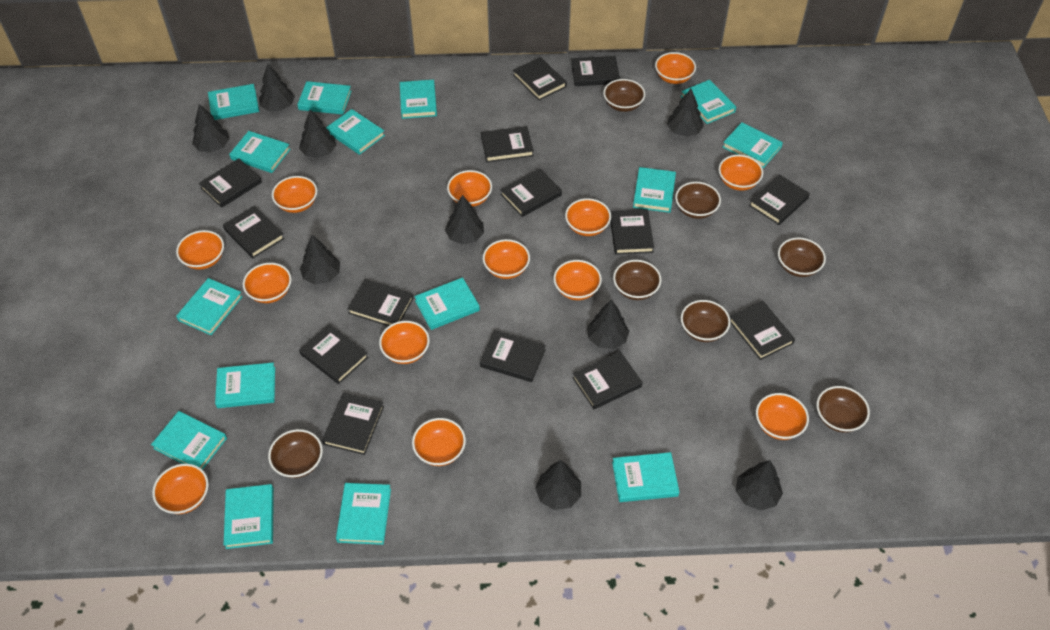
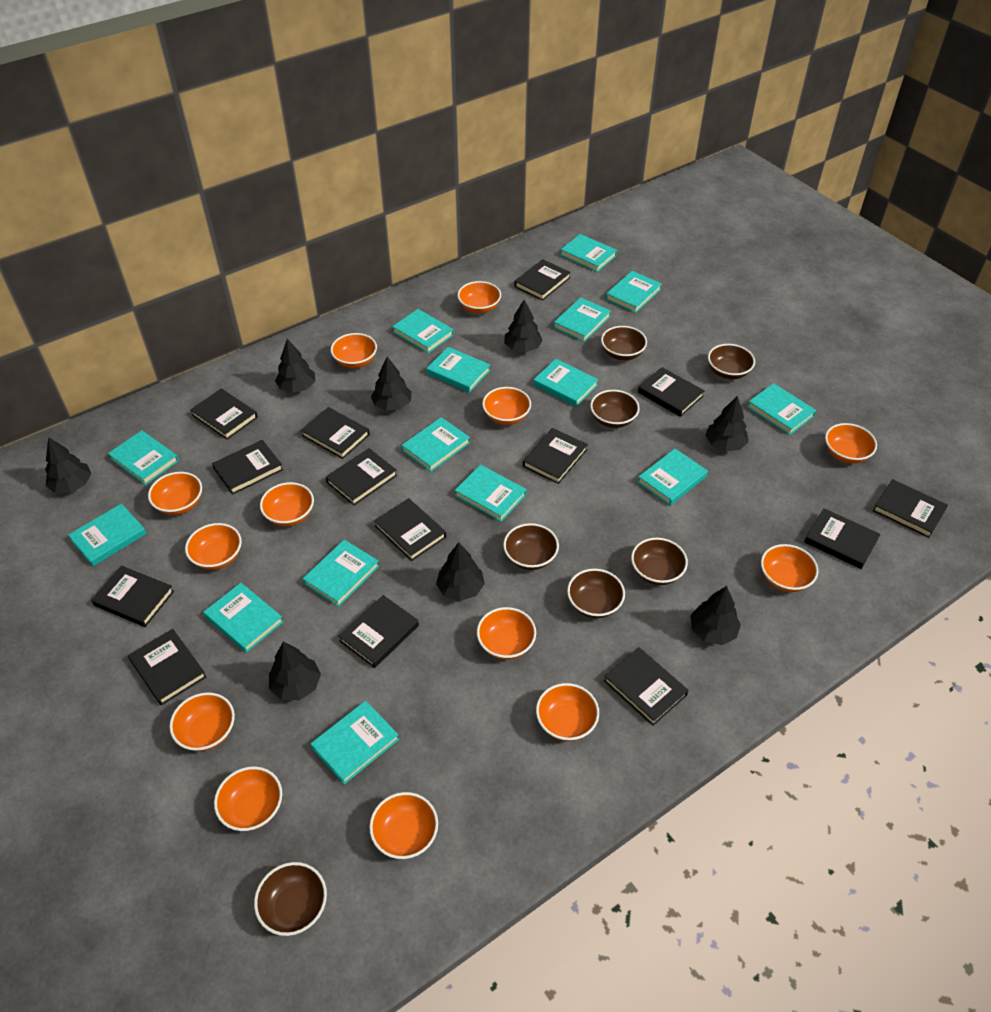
black tree: 9 -> 8

